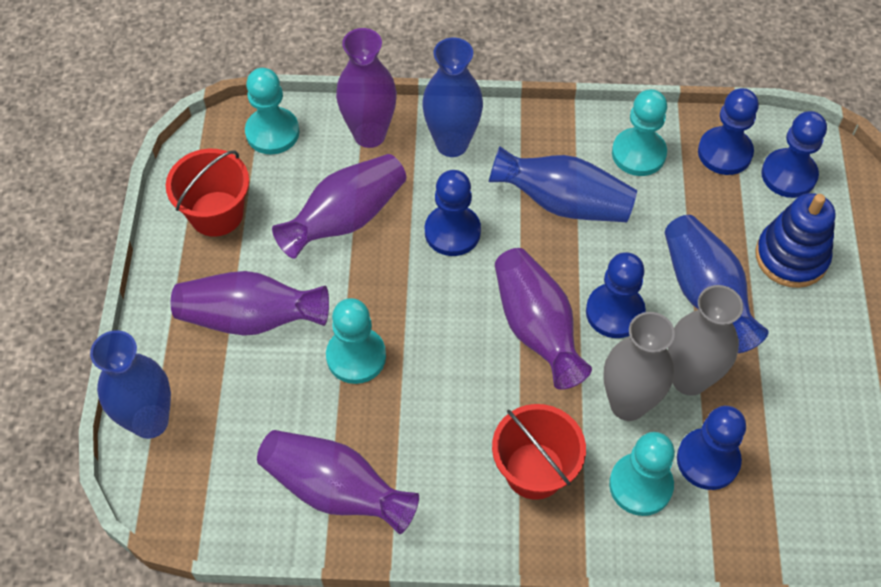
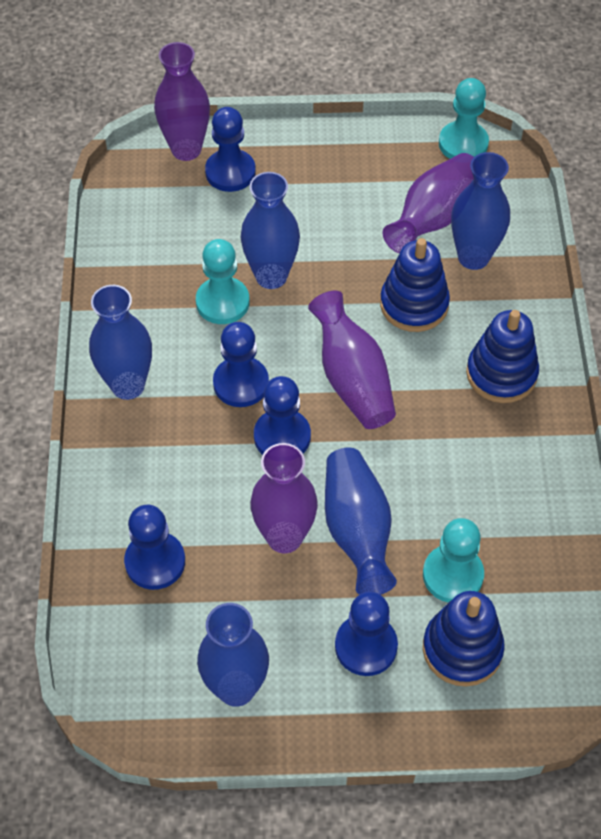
blue stacking toy: 1 -> 3
blue vase: 4 -> 5
grey vase: 2 -> 0
purple vase: 5 -> 4
red bucket: 2 -> 0
turquoise pawn: 4 -> 3

